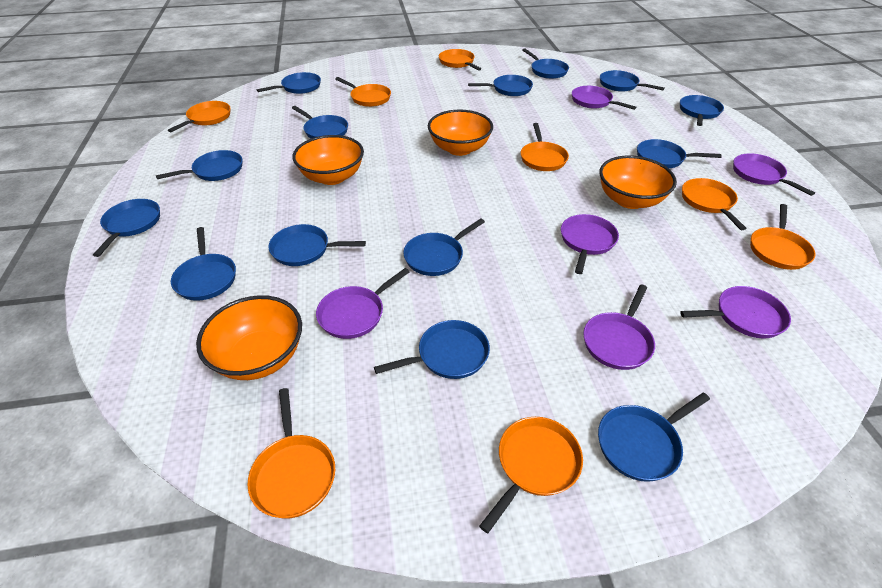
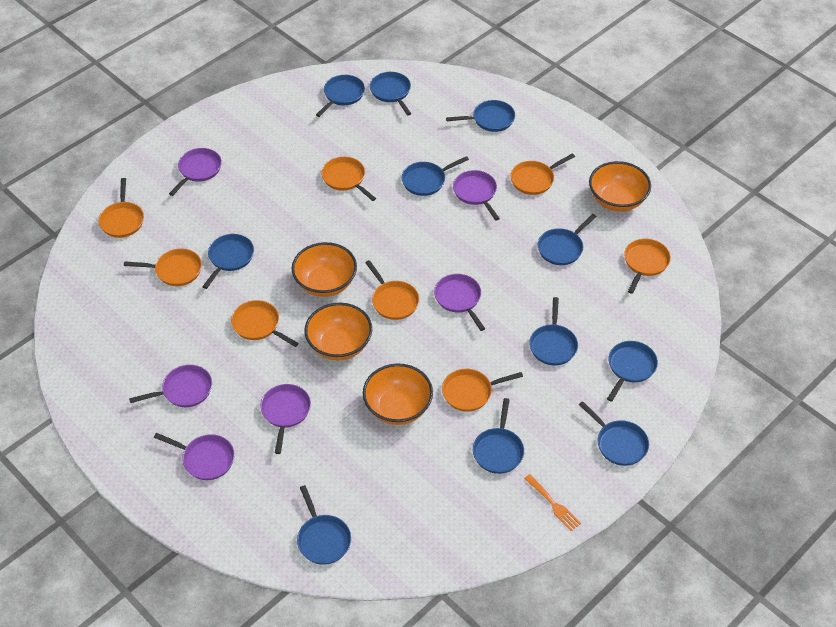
blue pan: 14 -> 11
orange fork: 0 -> 1

